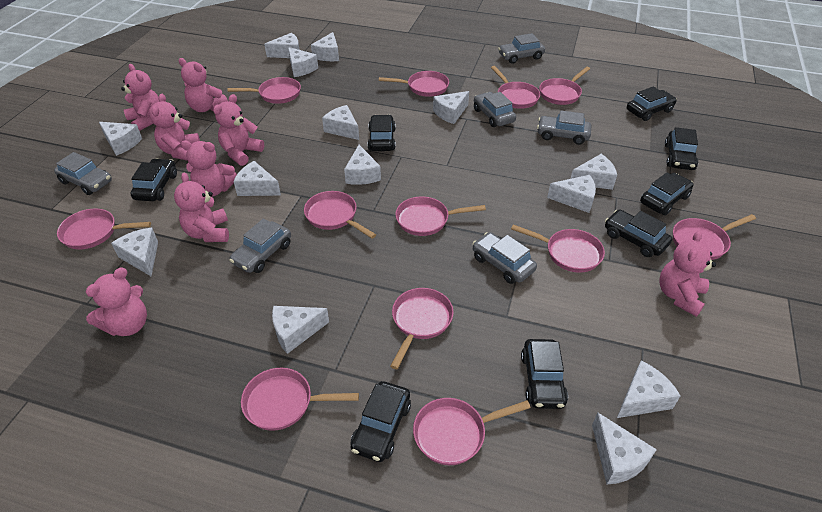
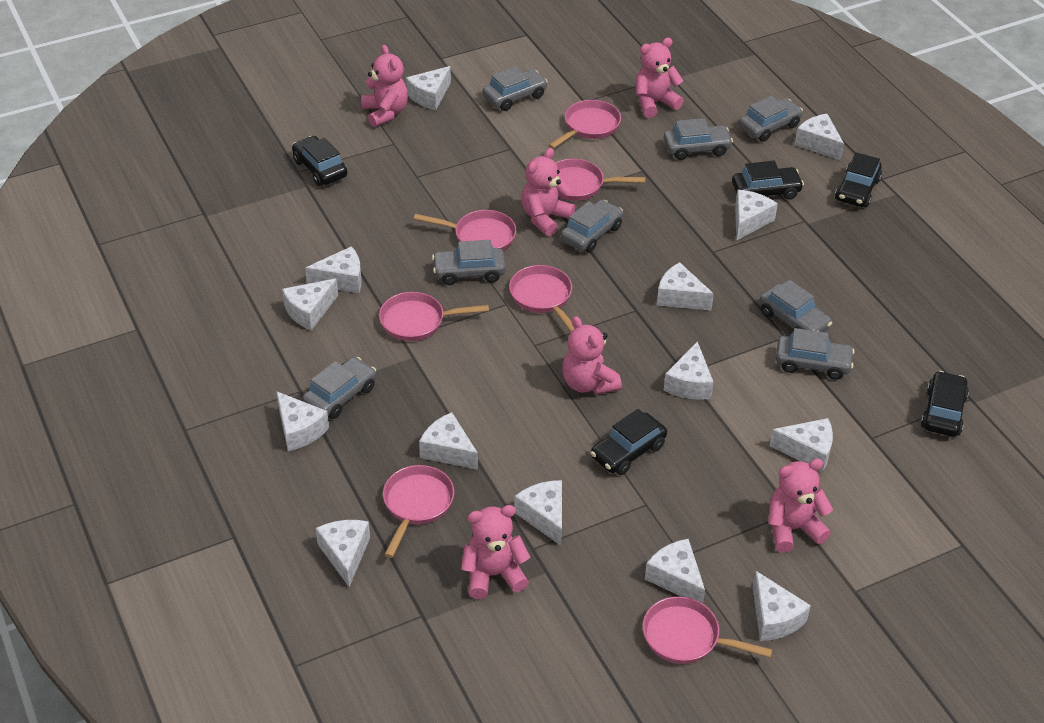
black car: 8 -> 5
grey car: 6 -> 8
pink pan: 12 -> 7
pink teddy bear: 8 -> 6

